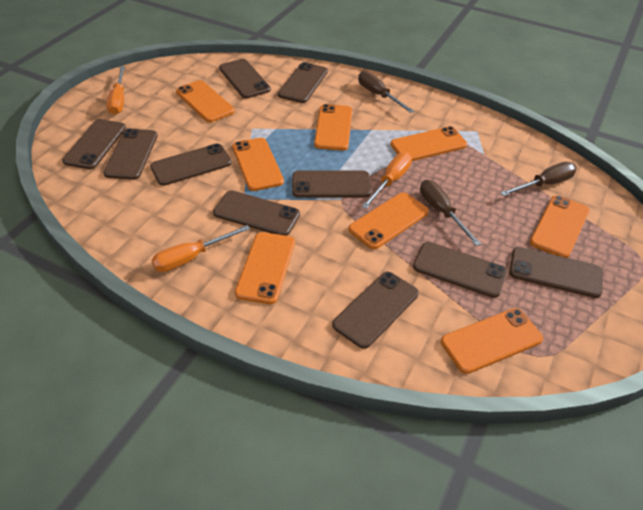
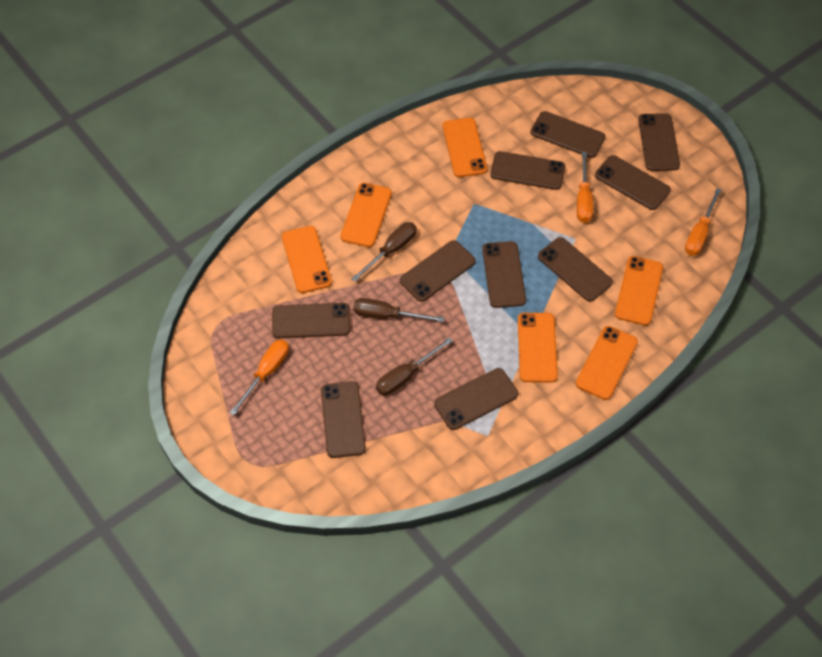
orange phone: 8 -> 6

